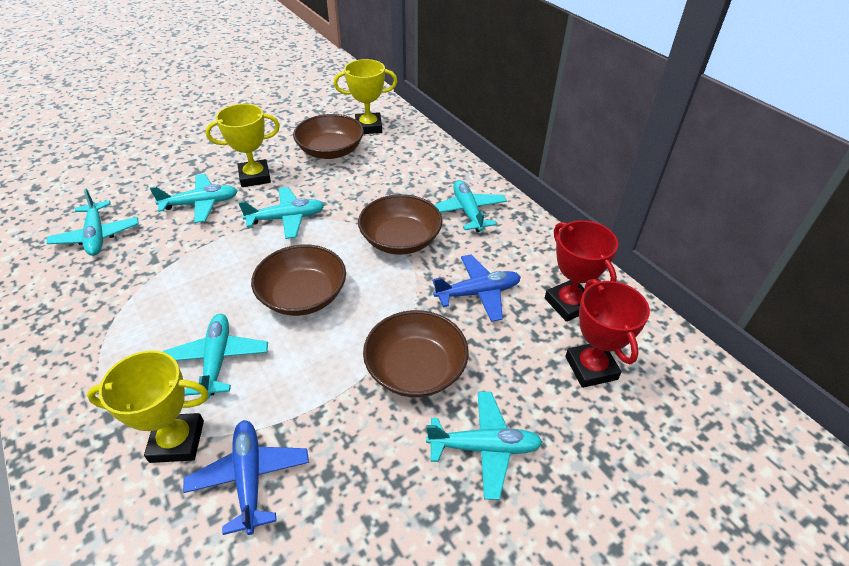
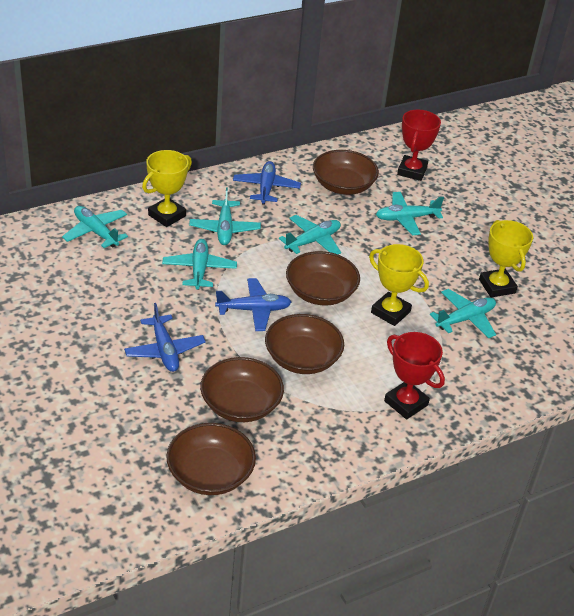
blue plane: 2 -> 3
brown bowl: 4 -> 5

